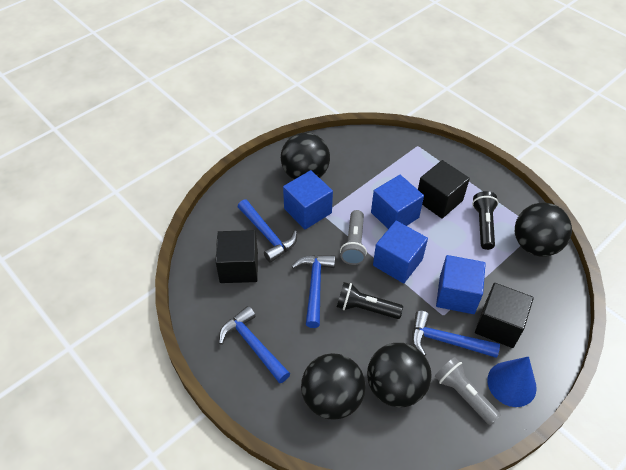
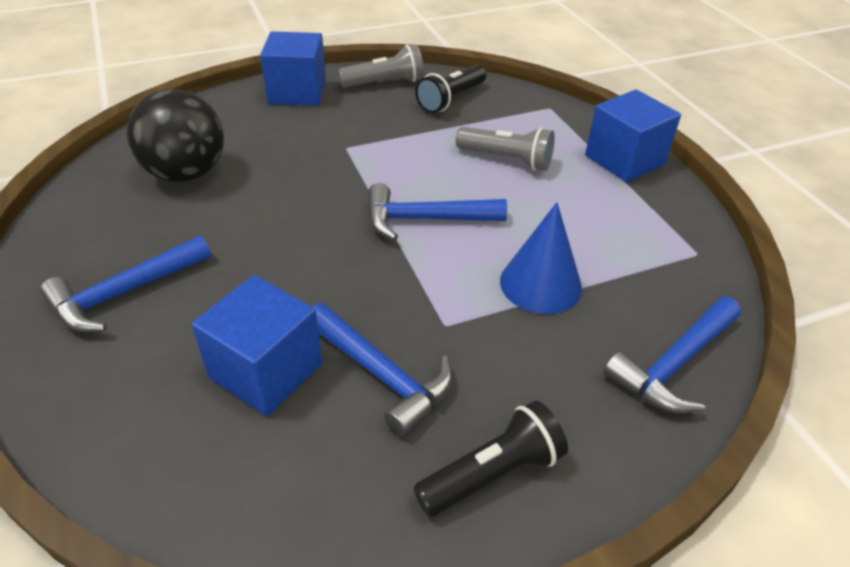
black ball: 4 -> 1
black cube: 3 -> 0
blue cube: 4 -> 3

